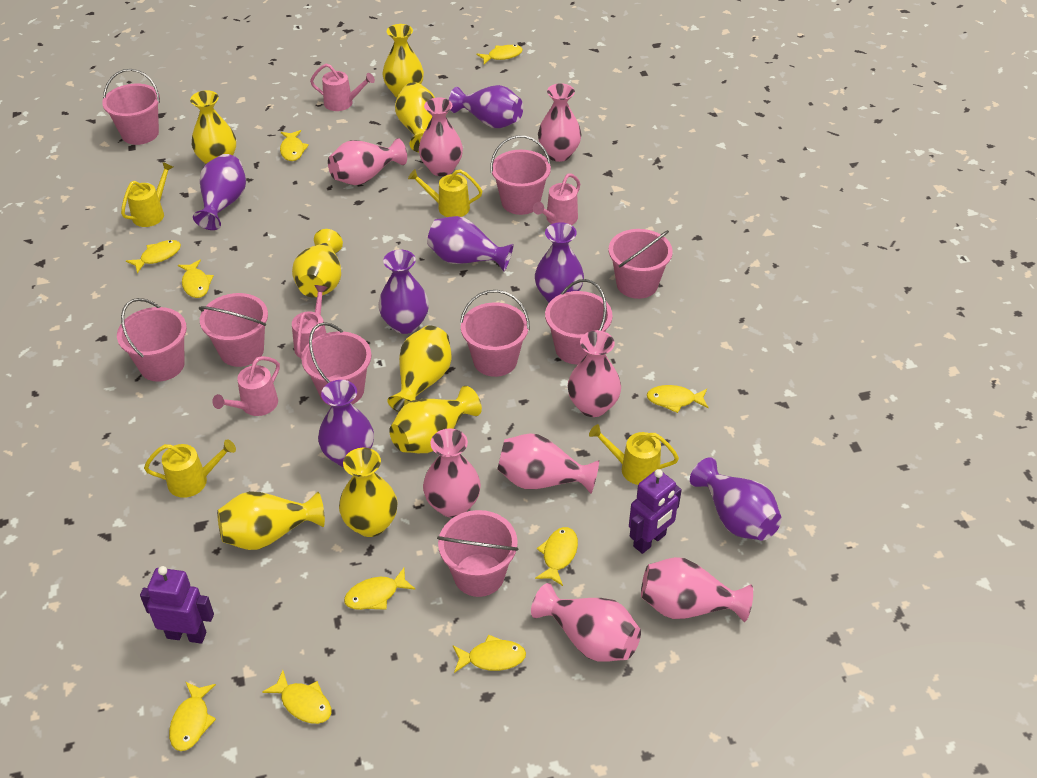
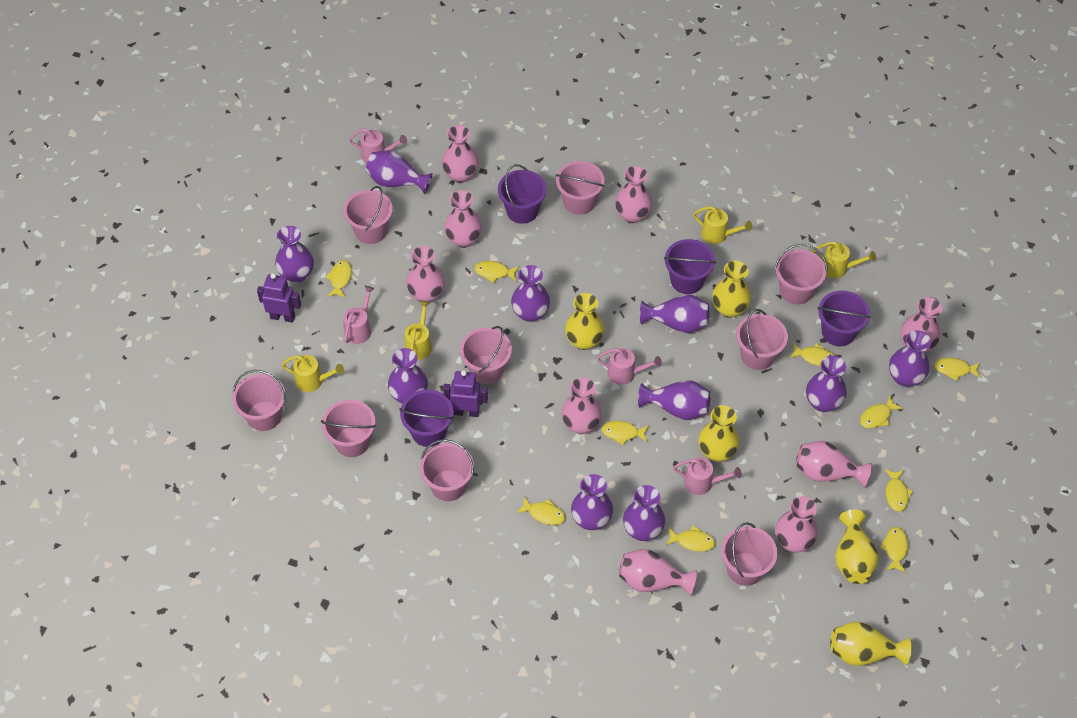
pink vase: 8 -> 9
purple bucket: 0 -> 4
purple vase: 7 -> 10
yellow vase: 8 -> 5

